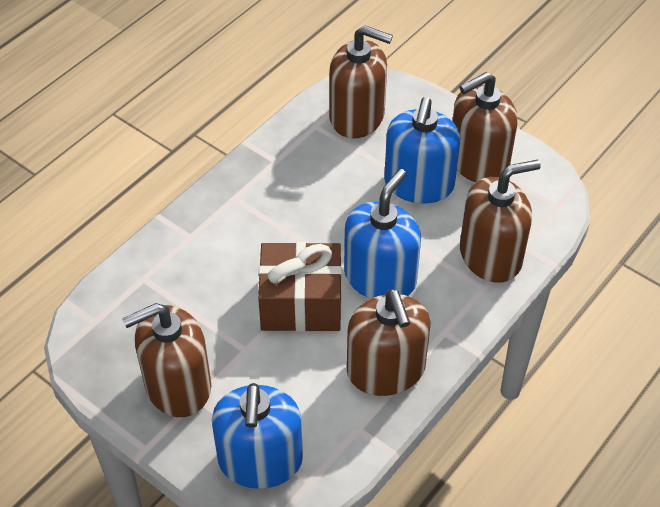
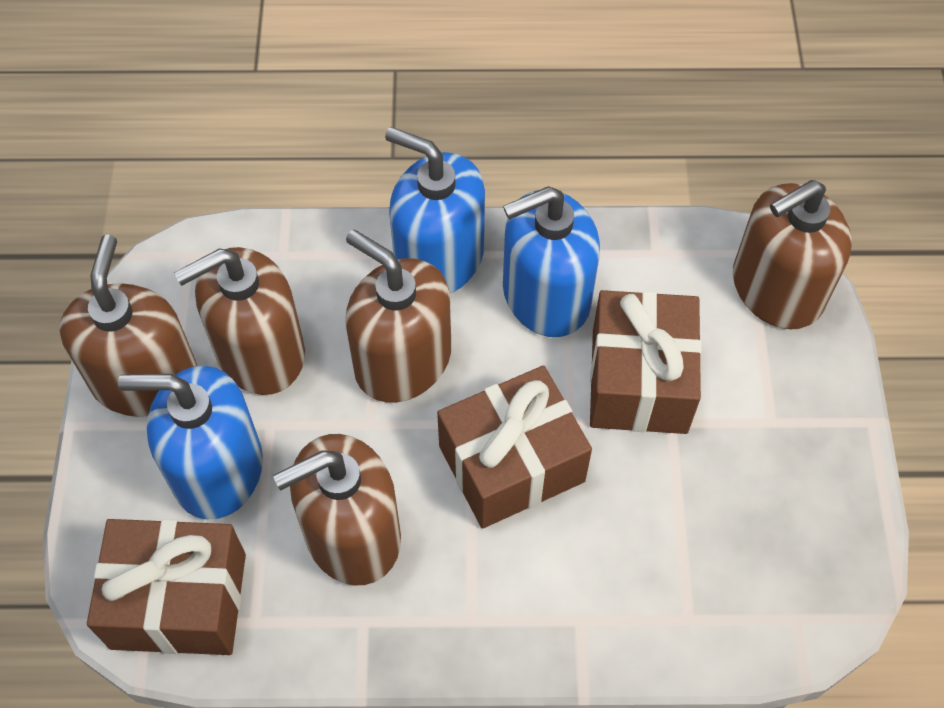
brown gift: 1 -> 3

